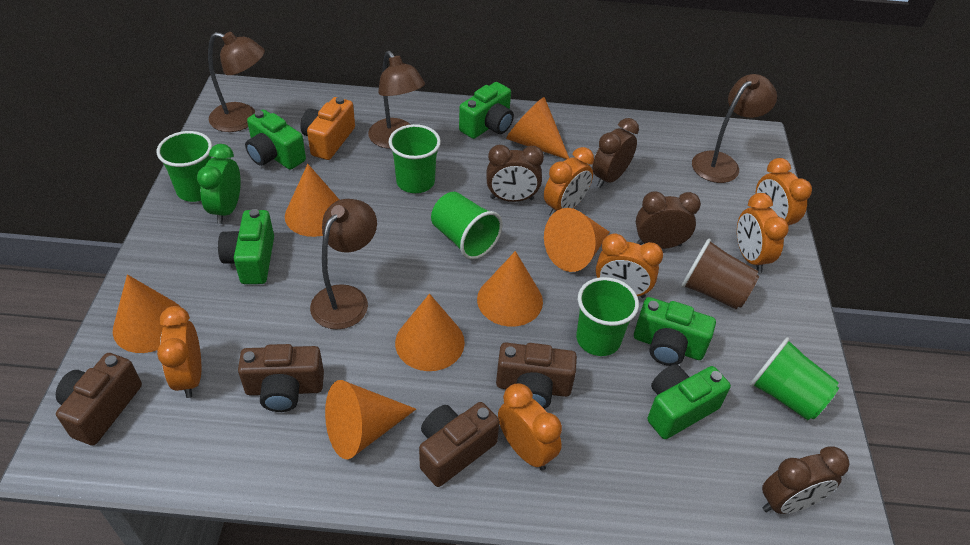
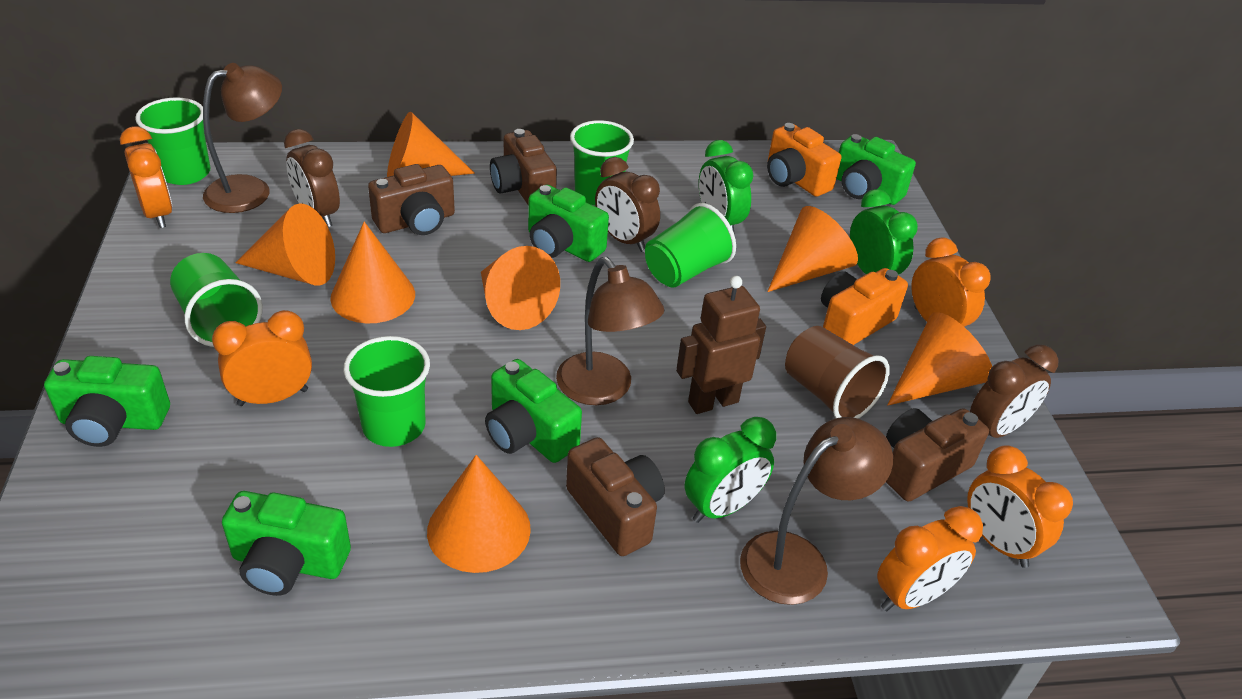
brown clock: 4 -> 3
brown lamp: 4 -> 3
brown robot: 0 -> 1
green clock: 1 -> 3
orange camera: 1 -> 2
orange clock: 6 -> 5

